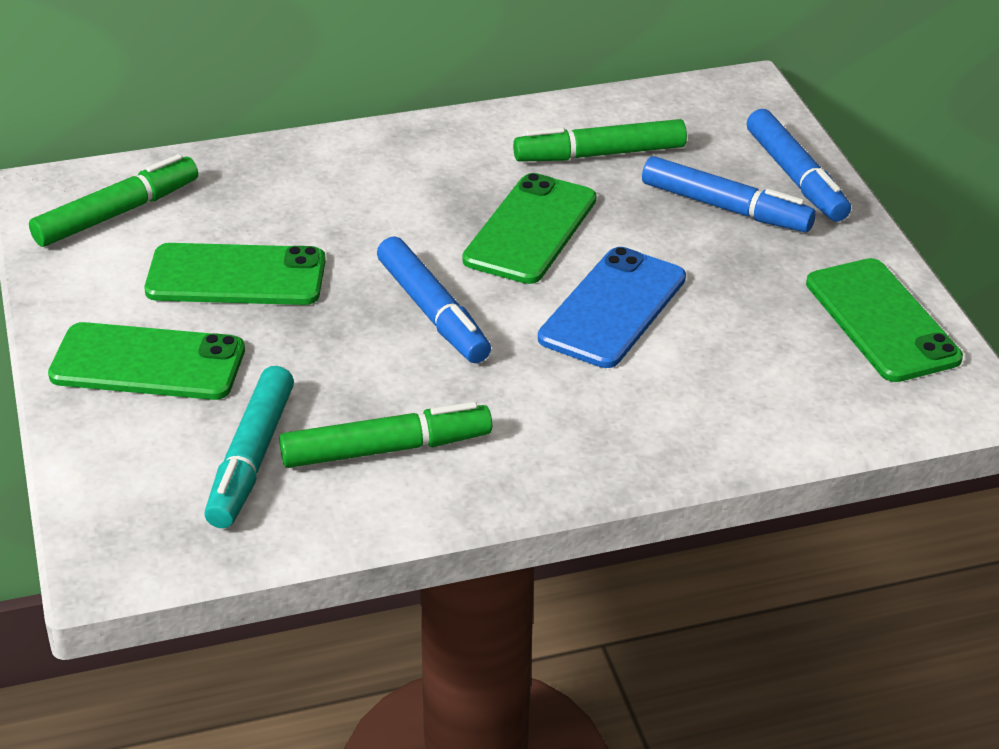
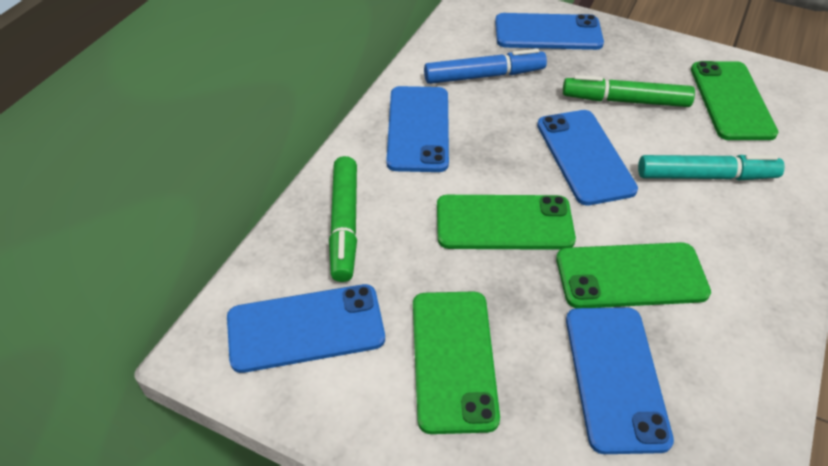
blue marker: 3 -> 1
blue phone: 1 -> 5
green marker: 3 -> 2

